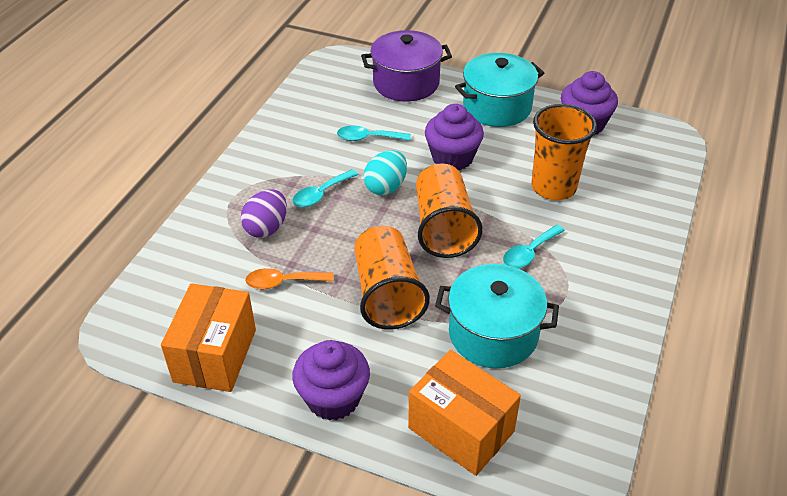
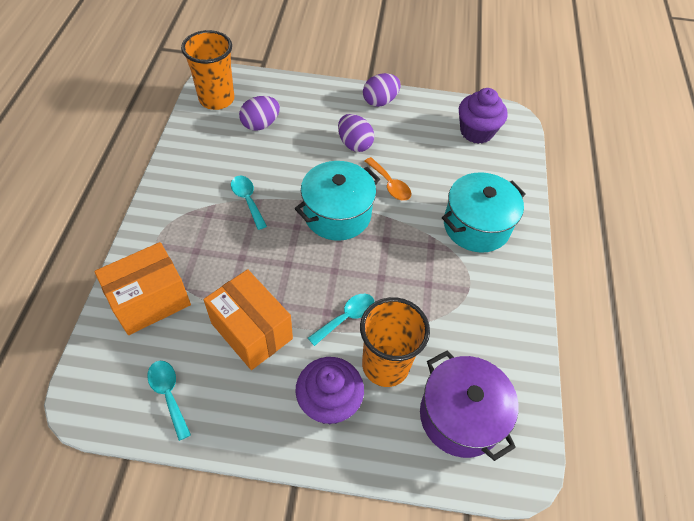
orange cup: 3 -> 2
purple cupcake: 3 -> 2
purple egg: 1 -> 3
turquoise egg: 1 -> 0

